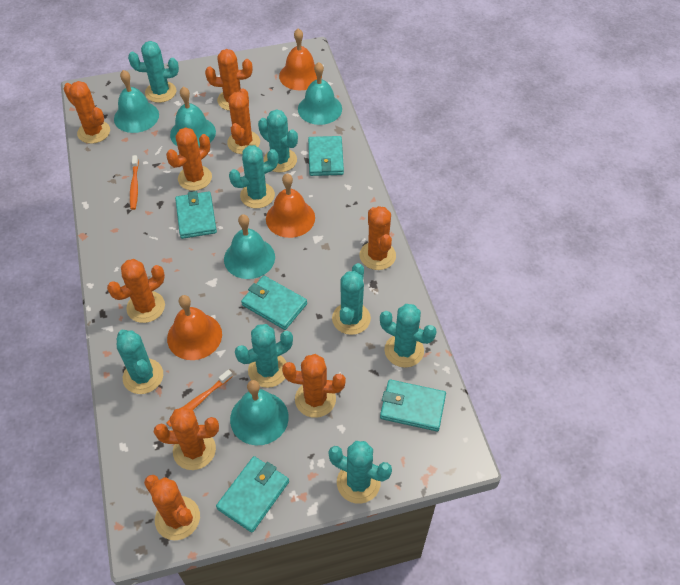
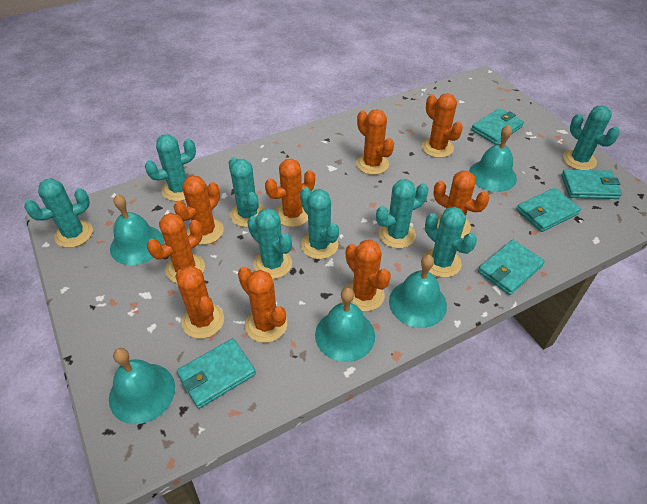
orange bell: 3 -> 0
orange toothbrush: 2 -> 0

